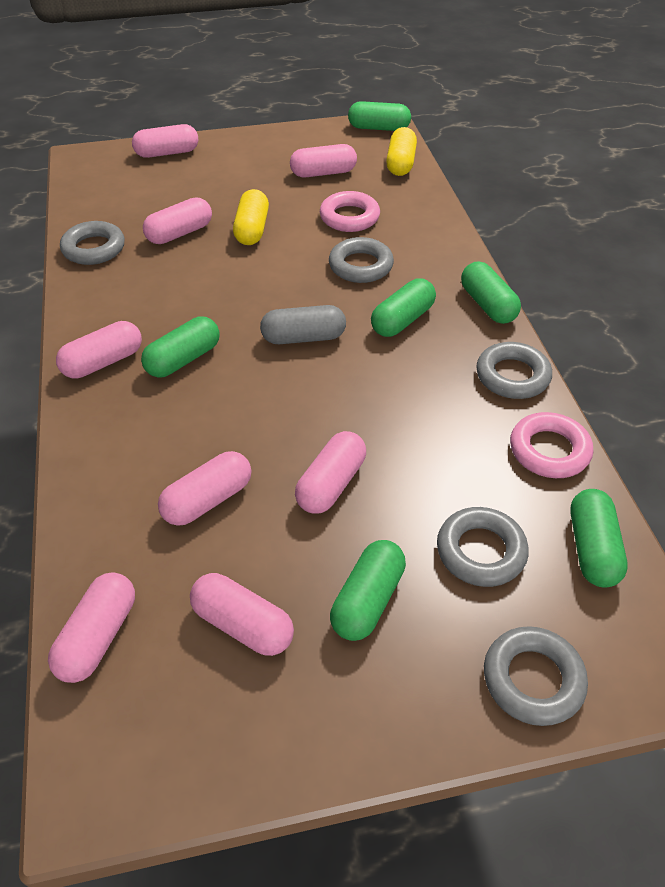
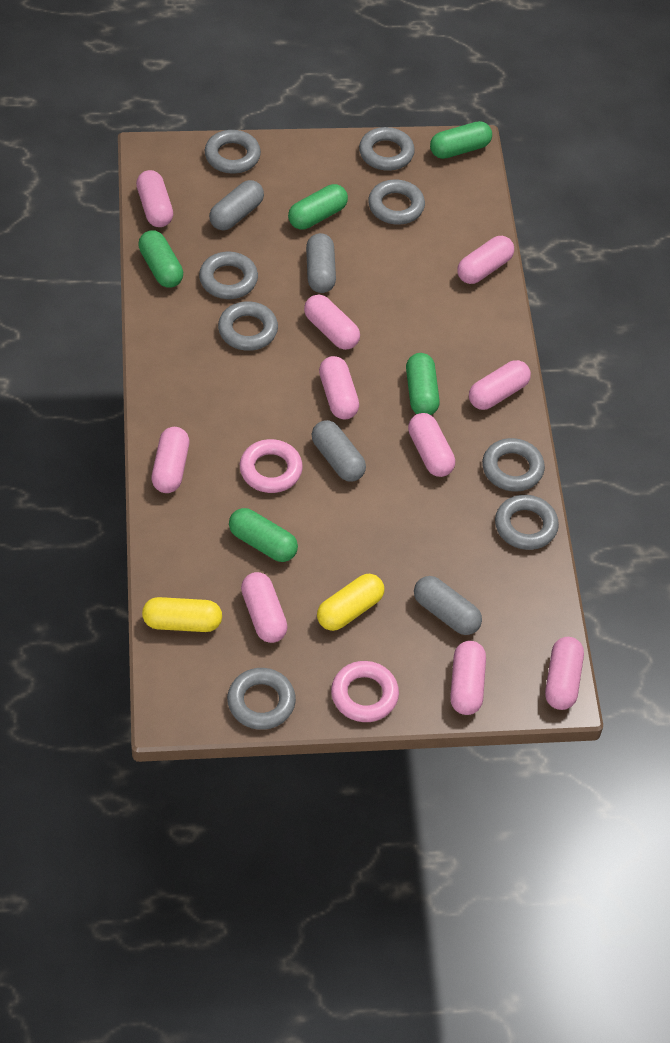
green capsule: 6 -> 5
grey capsule: 1 -> 4
grey ring: 5 -> 8
pink capsule: 8 -> 10

